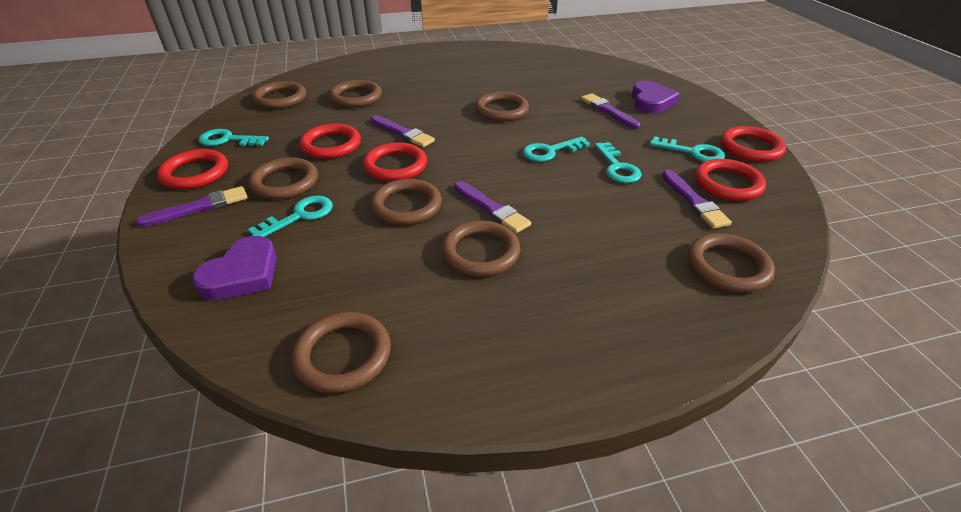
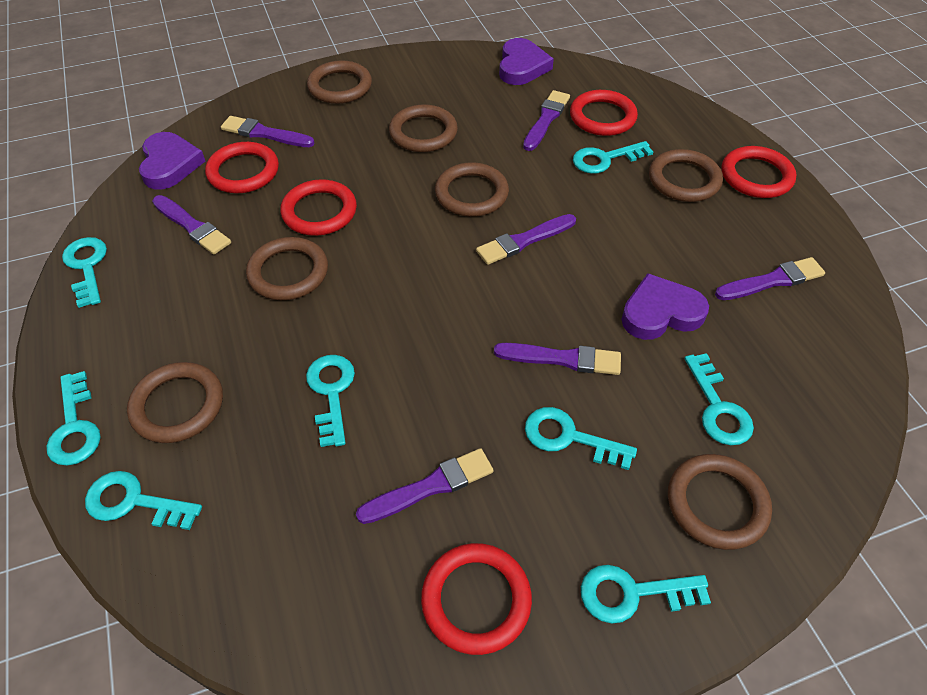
brown ring: 8 -> 7
purple brush: 5 -> 7
purple heart: 2 -> 3
turquoise key: 5 -> 8

